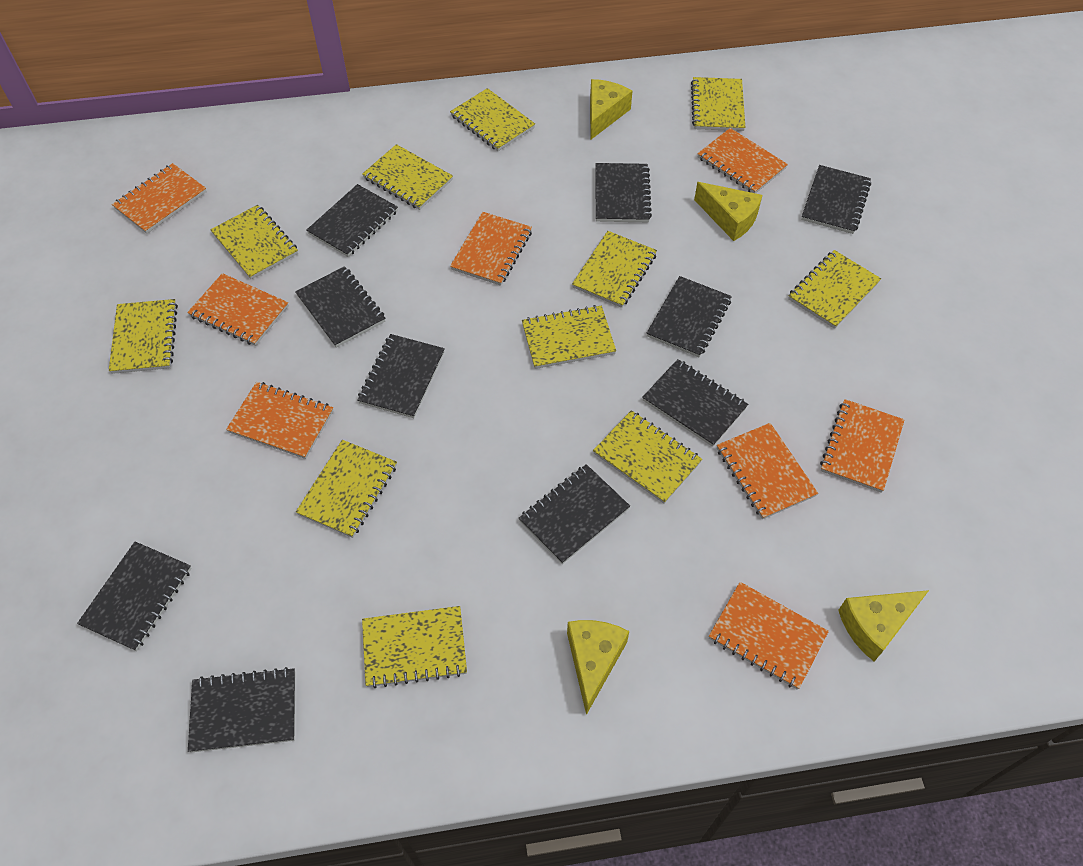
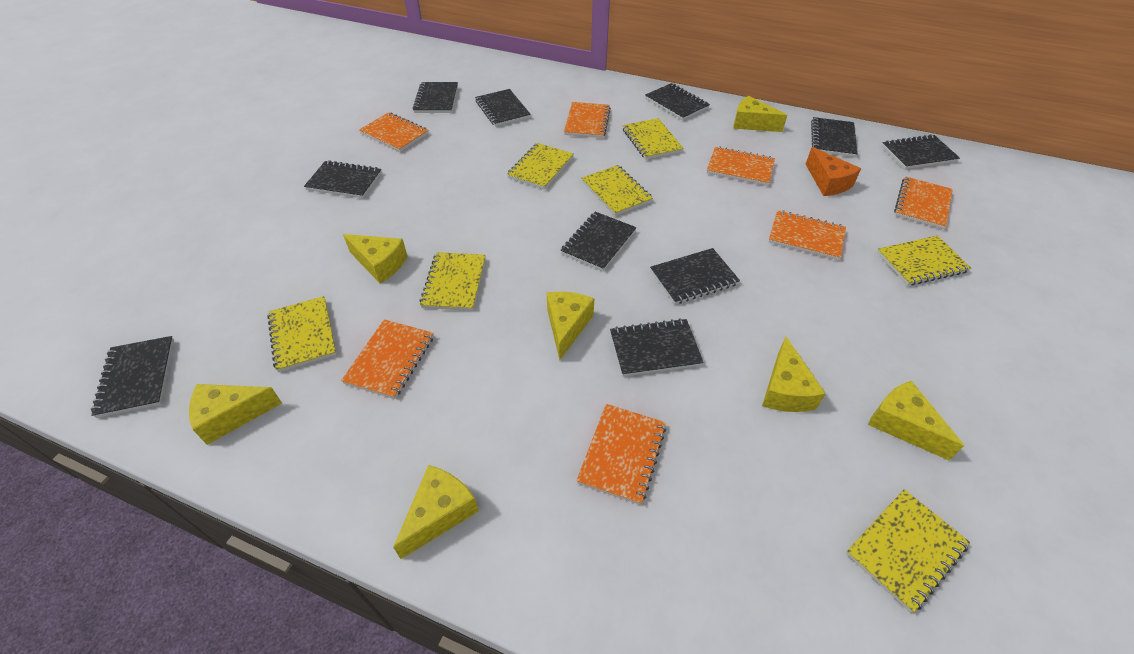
orange cheese: 0 -> 1
orange notebook: 8 -> 7
yellow cheese: 4 -> 7
yellow notebook: 11 -> 7

